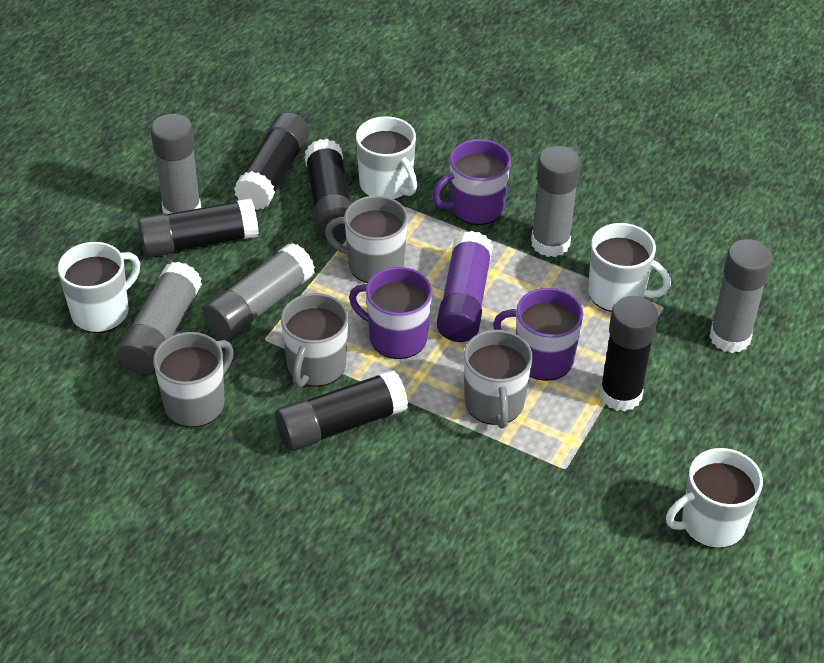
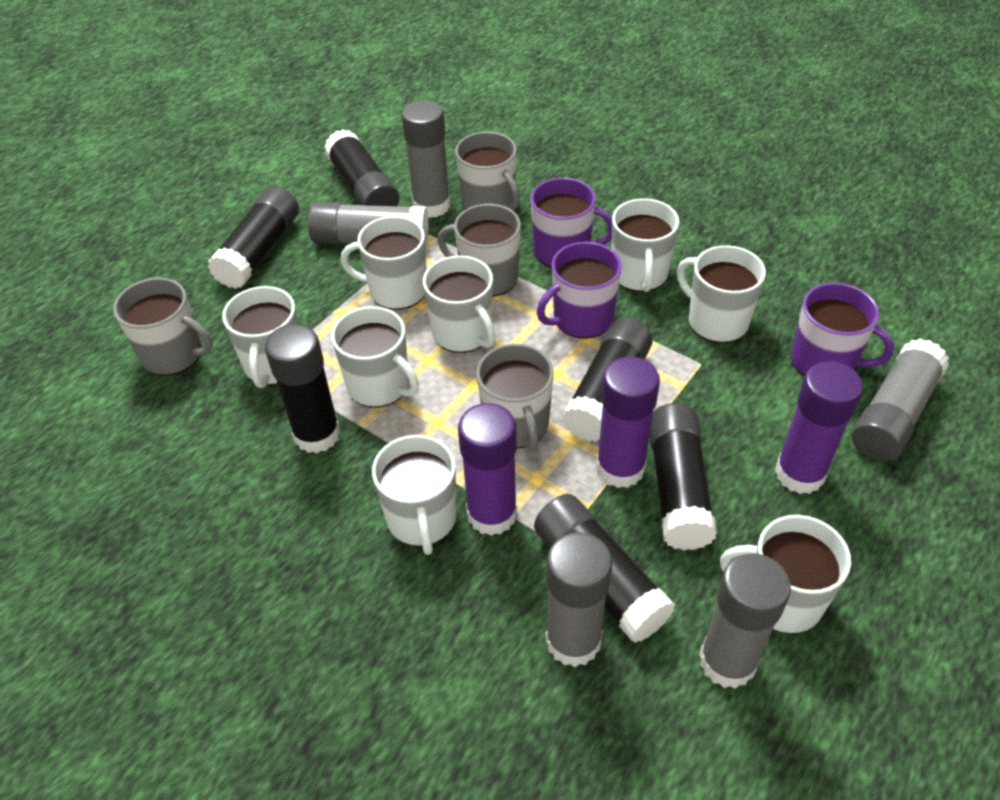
black glue stick: 5 -> 6
purple glue stick: 1 -> 3
white mug: 4 -> 8

